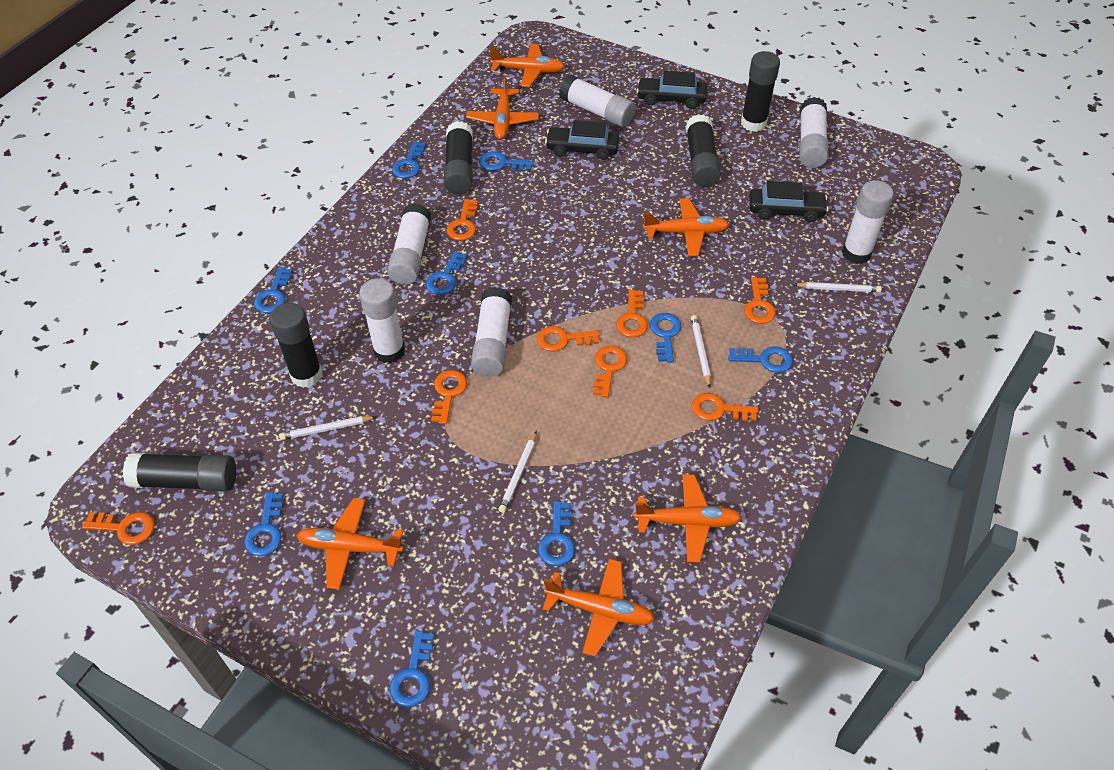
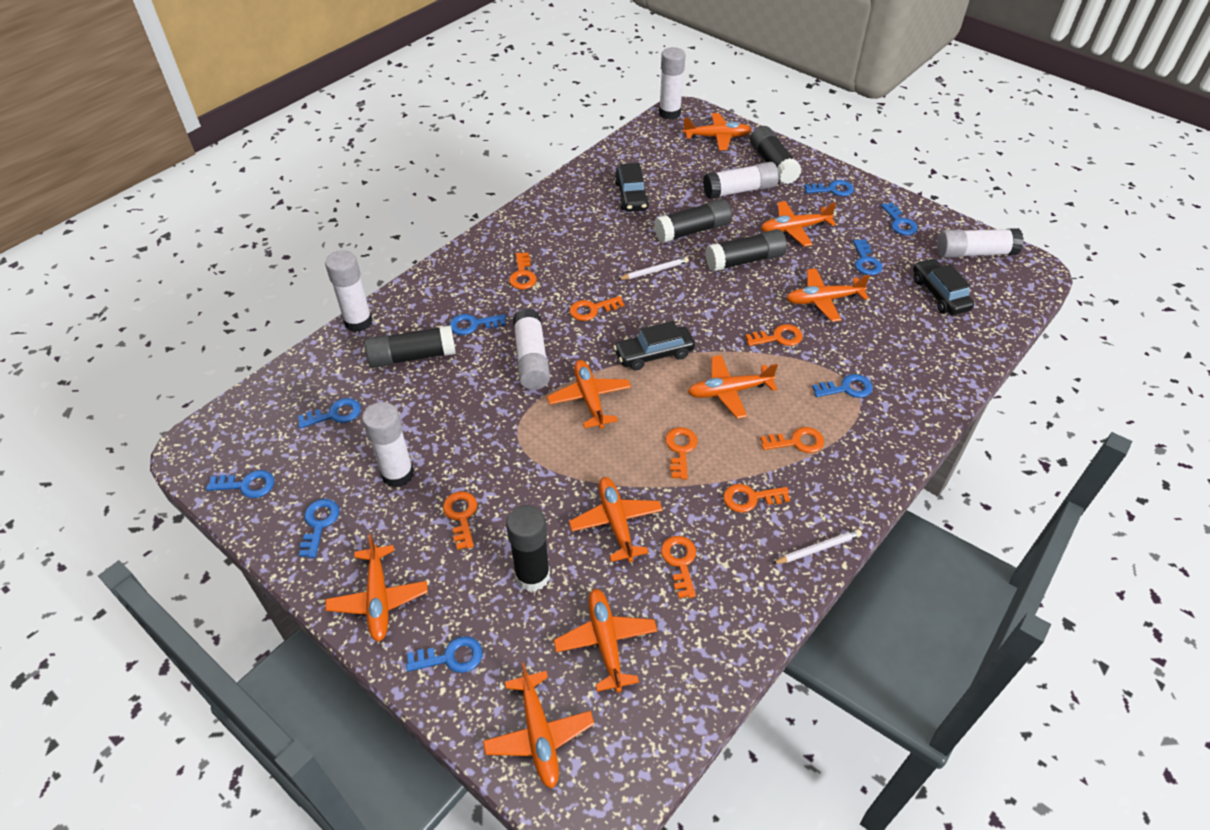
orange plane: 6 -> 9
white pencil: 4 -> 2

